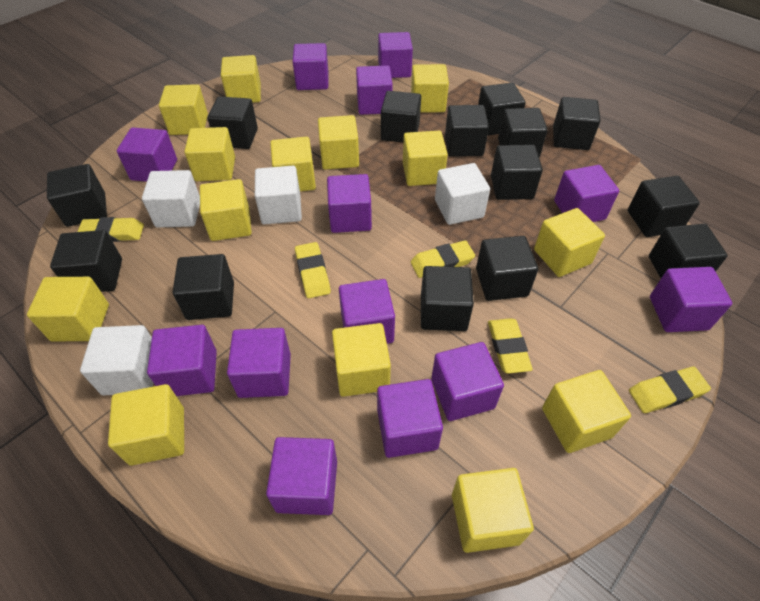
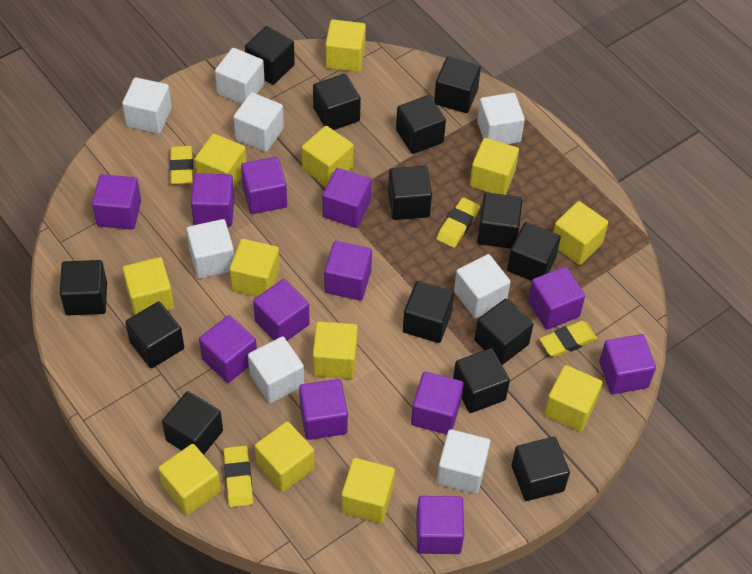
purple cube: 13 -> 12
white cube: 4 -> 8
yellow cube: 14 -> 12
yellow eraser: 5 -> 4

